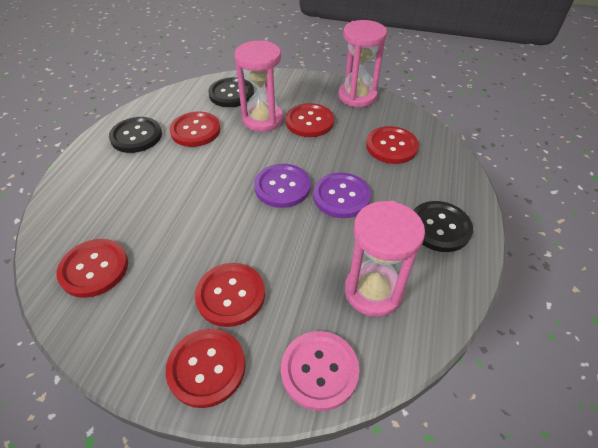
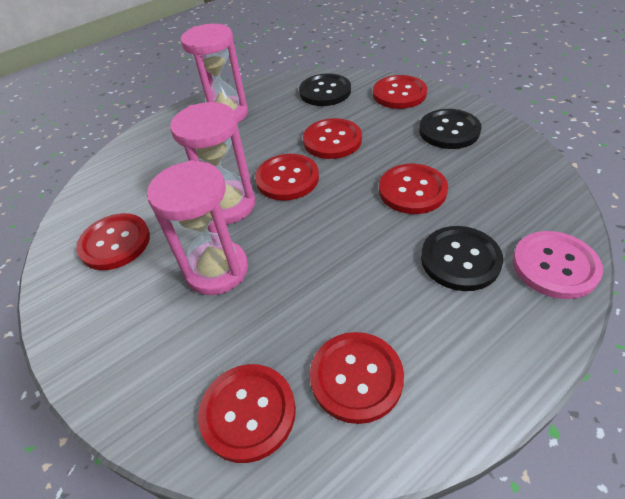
purple button: 2 -> 0
red button: 6 -> 7

